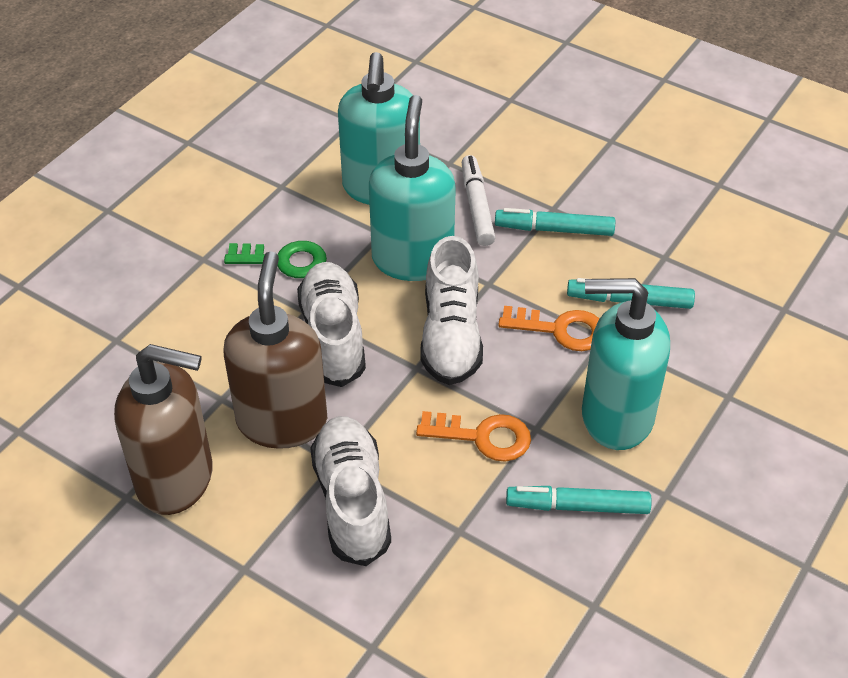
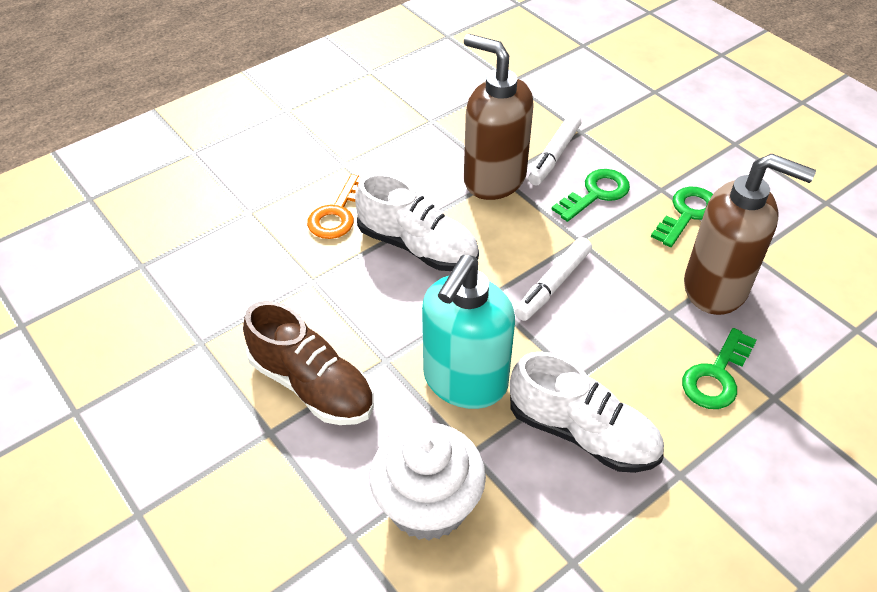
brown shoe: 0 -> 1
green key: 1 -> 3
orange key: 2 -> 1
turquoise marker: 3 -> 0
turquoise soap dispenser: 3 -> 1
white cupcake: 0 -> 1
white marker: 1 -> 2
white shoe: 3 -> 2

